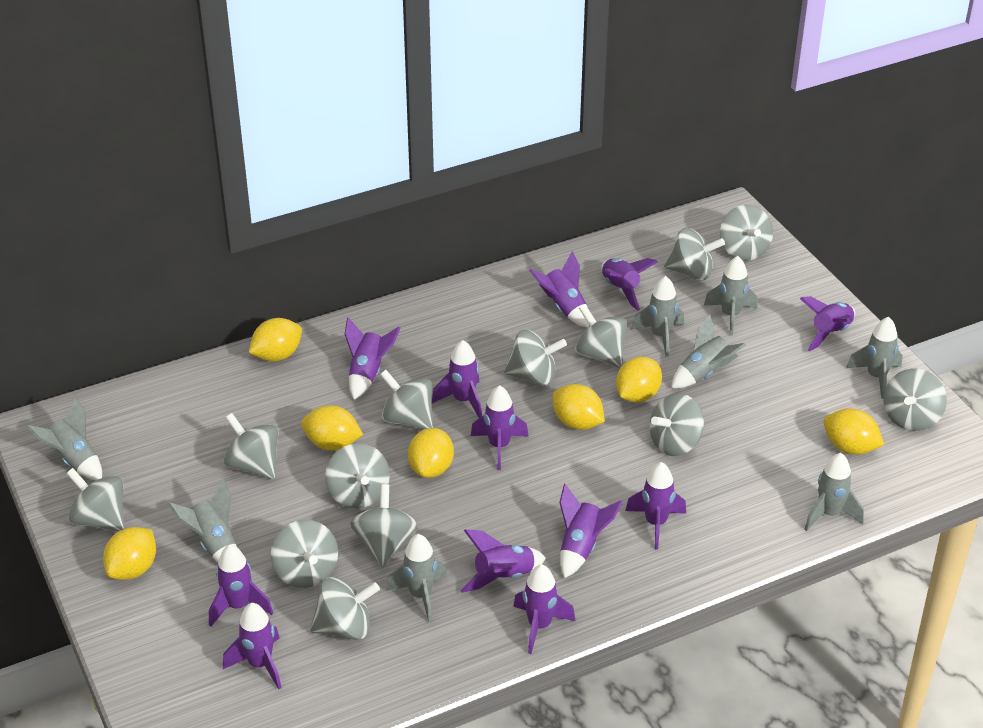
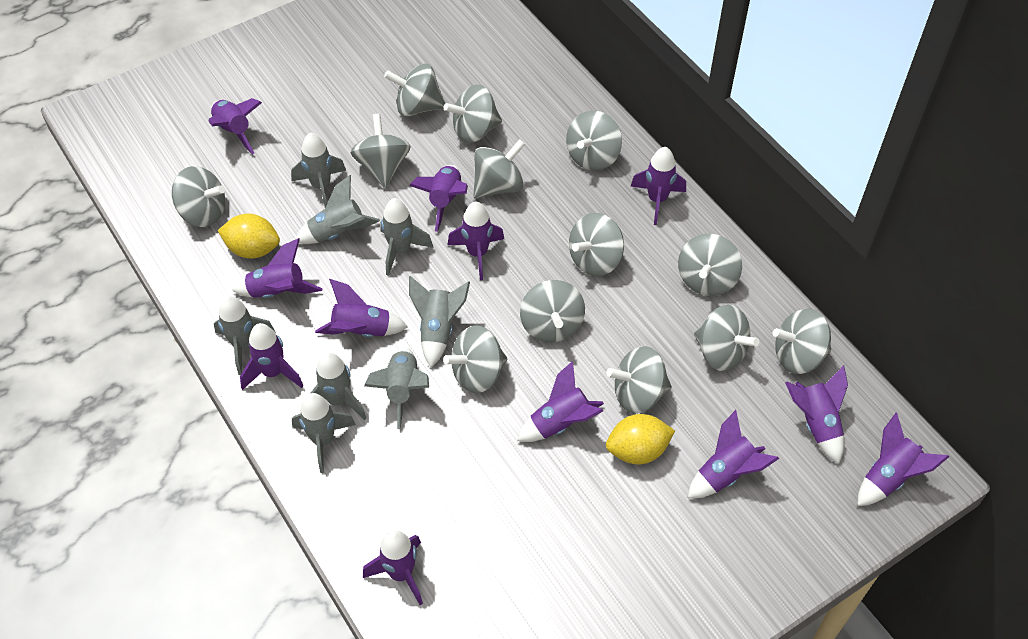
yellow lemon: 7 -> 2

